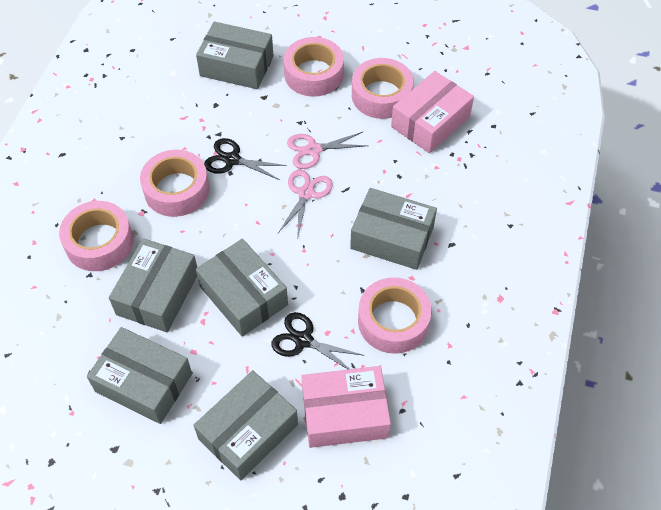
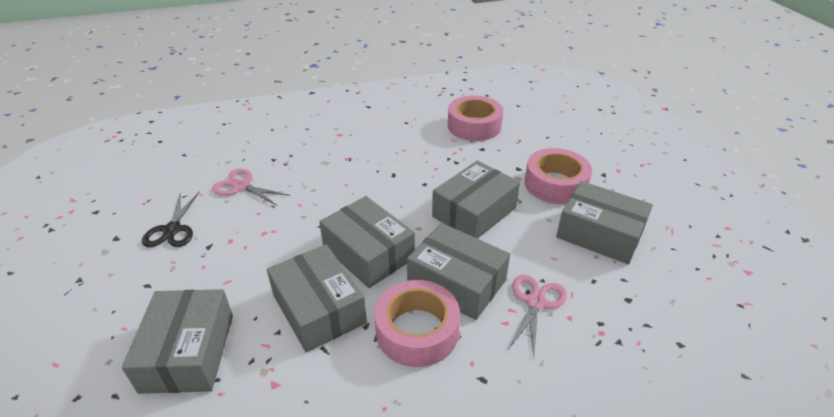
black scissors: 2 -> 1
pink box: 2 -> 0
pink tape: 5 -> 3

